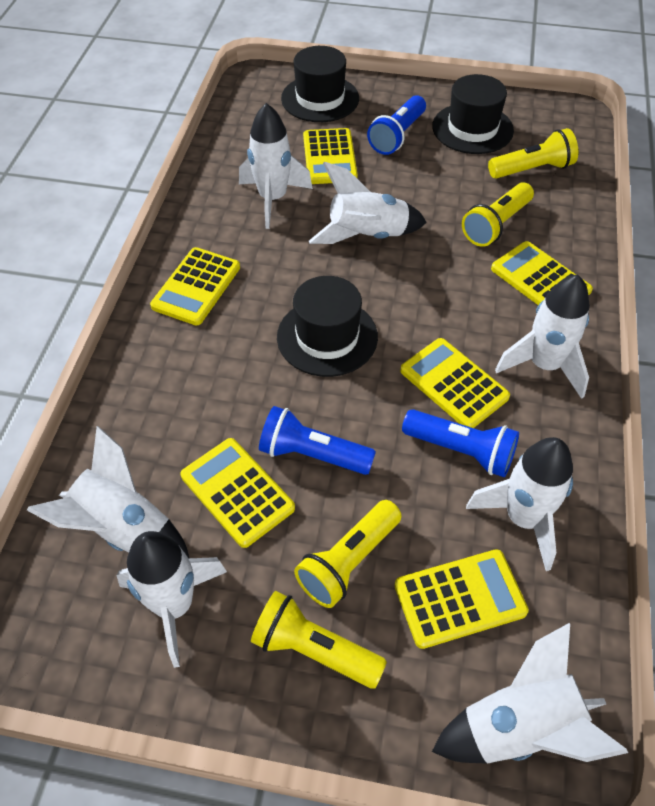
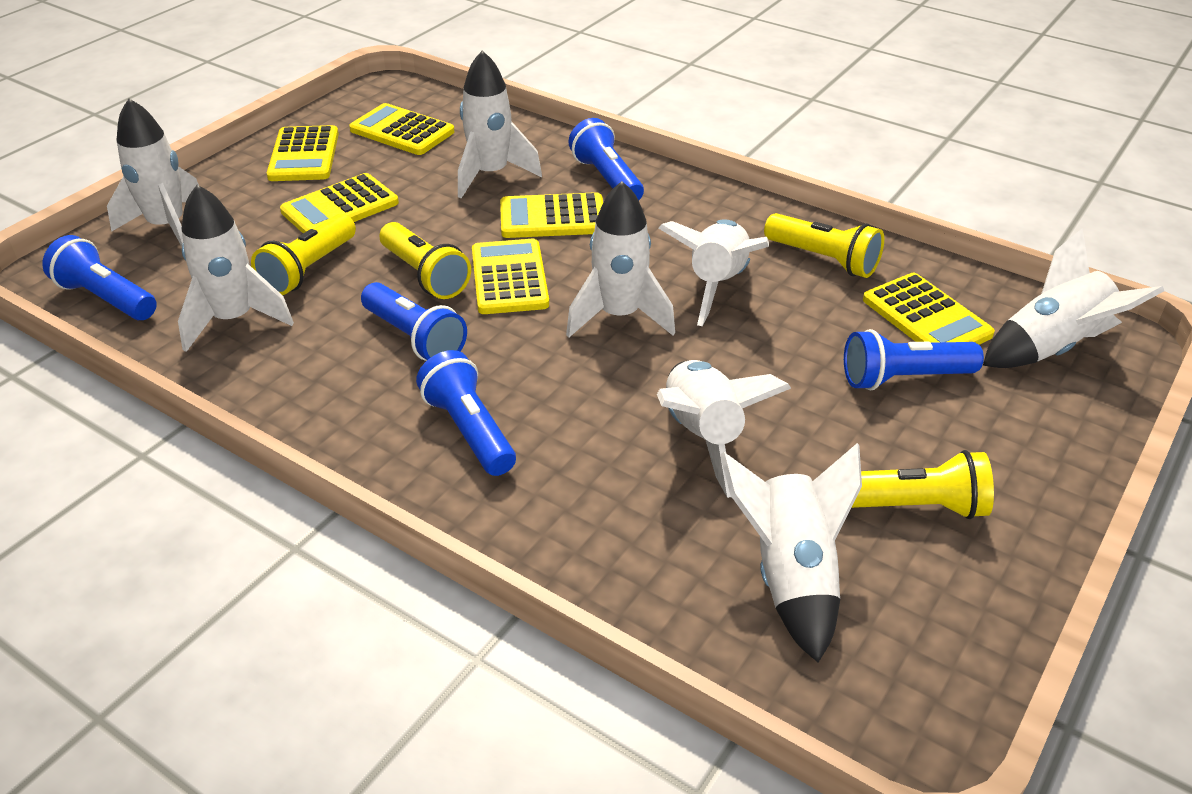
black hat: 3 -> 0
blue flashlight: 3 -> 5
white rocket: 7 -> 8

